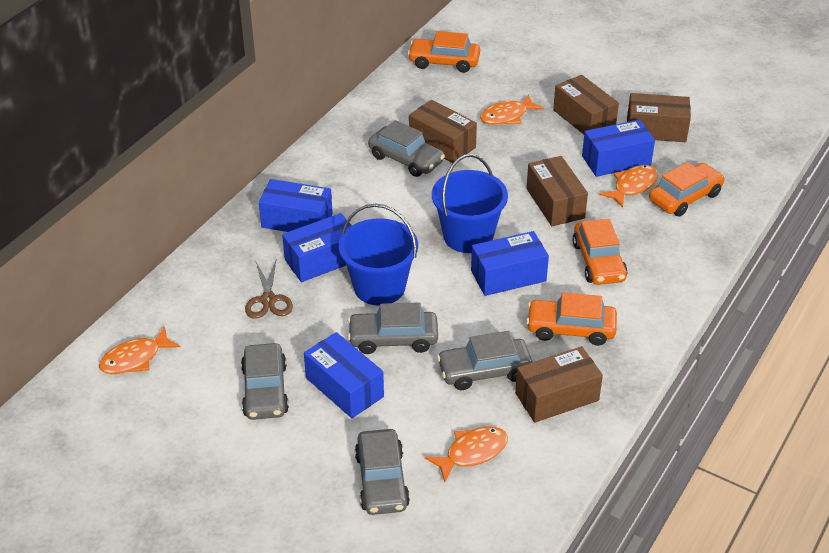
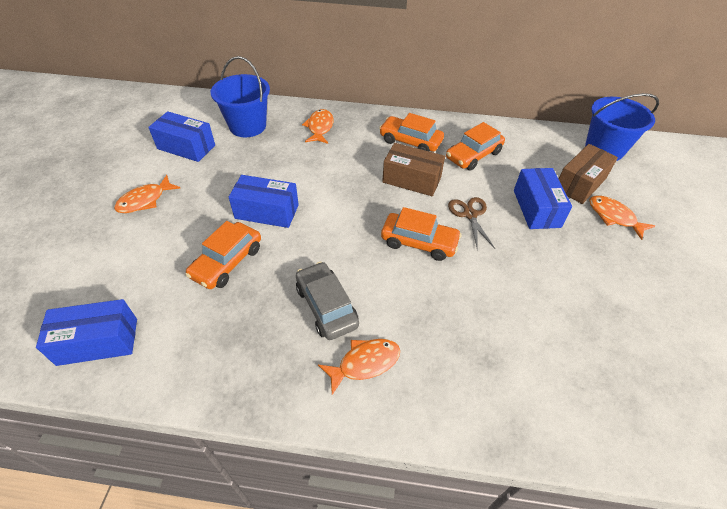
blue box: 5 -> 4
brown box: 5 -> 2
grey car: 5 -> 1

